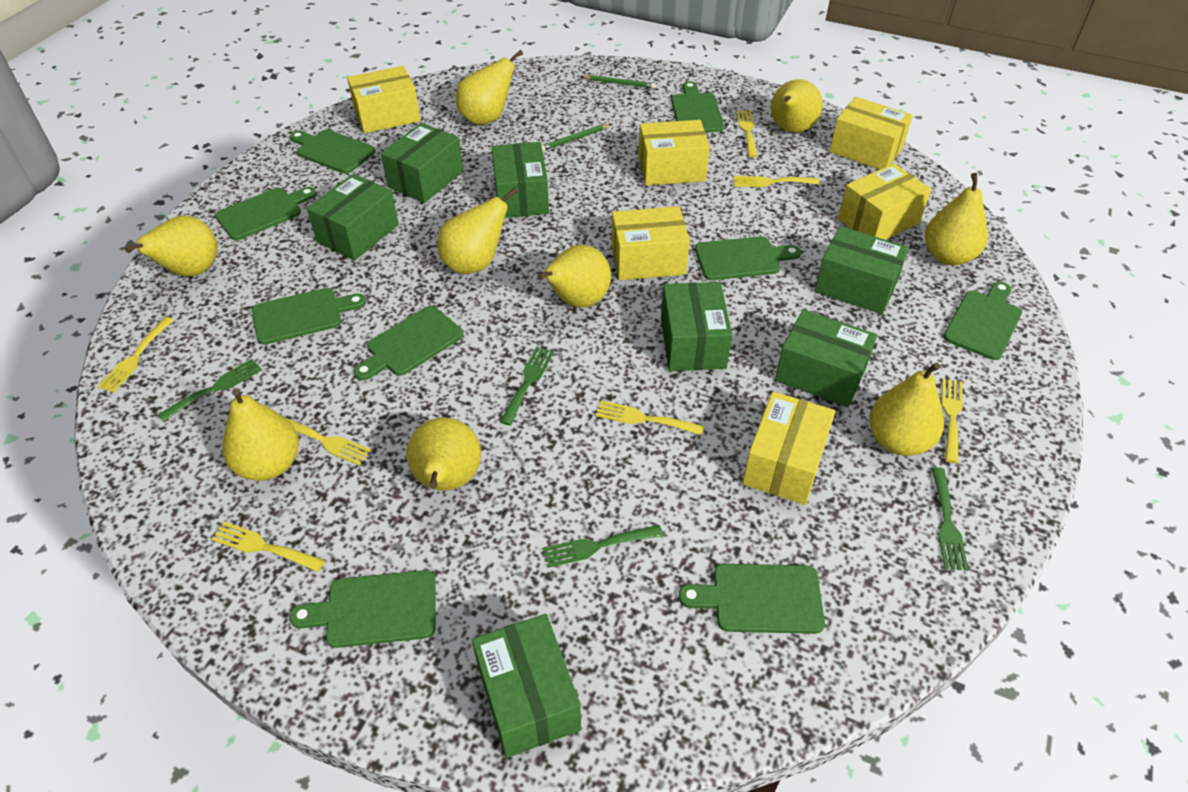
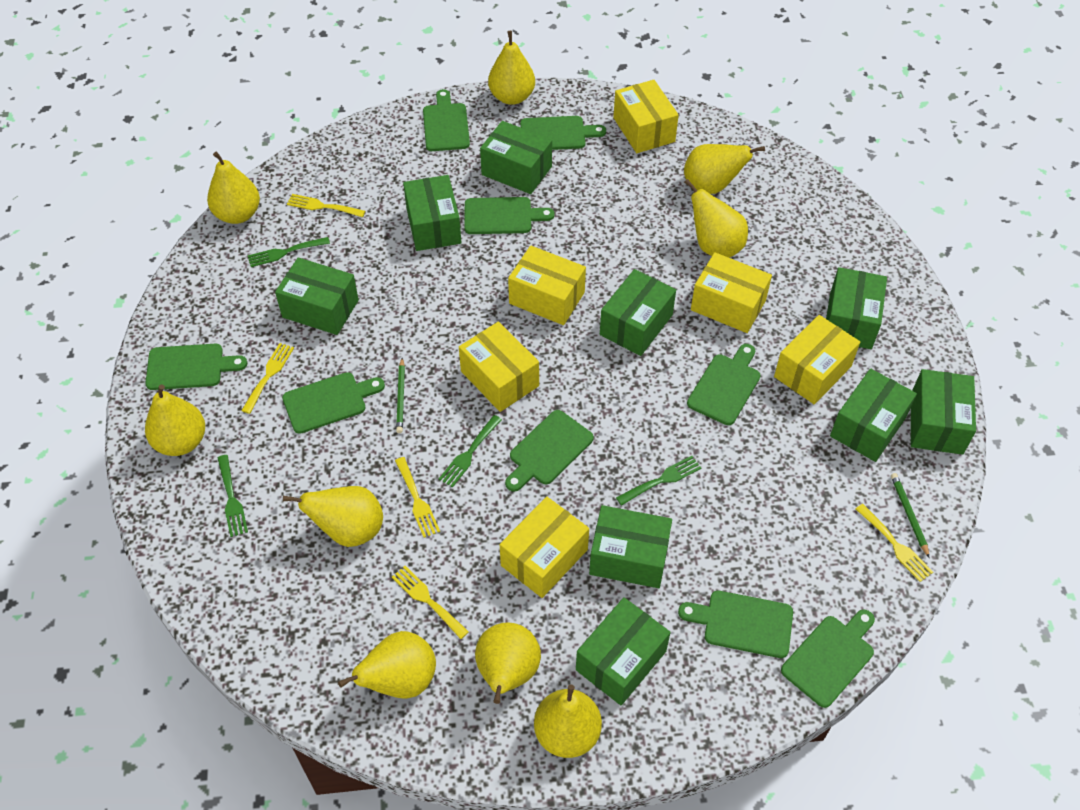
green box: 7 -> 9
yellow fork: 7 -> 5

